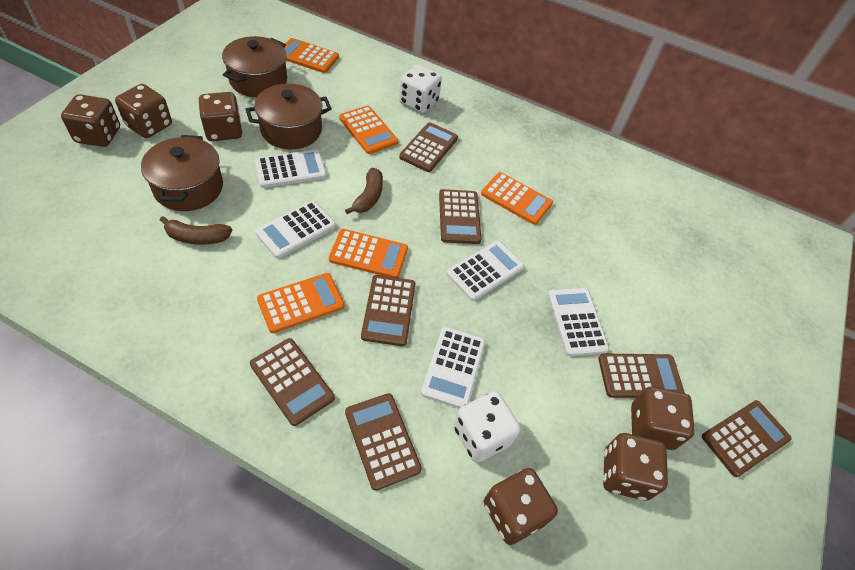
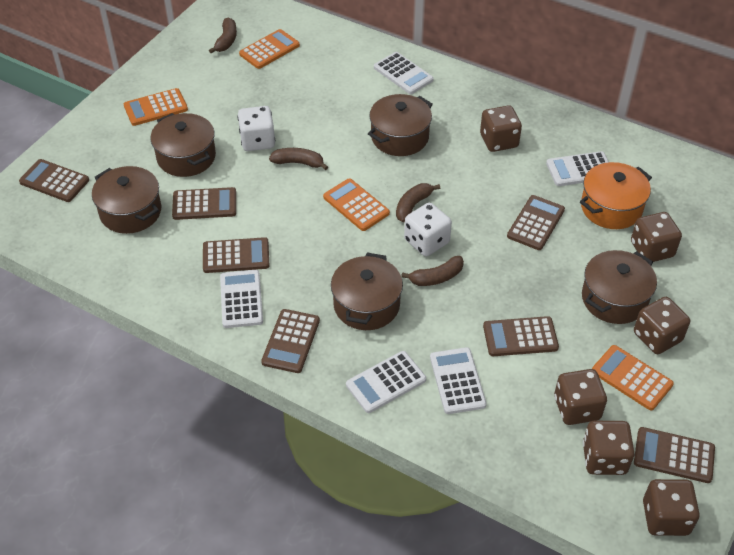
brown banana: 2 -> 4
brown pot: 3 -> 5
orange calculator: 5 -> 4
orange pot: 0 -> 1

